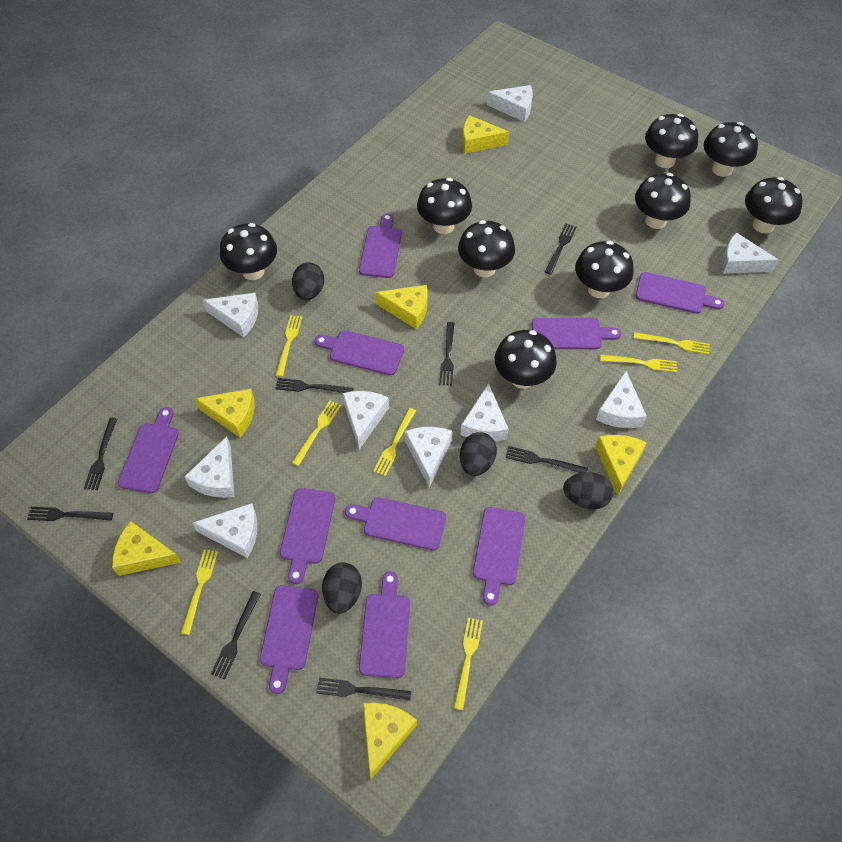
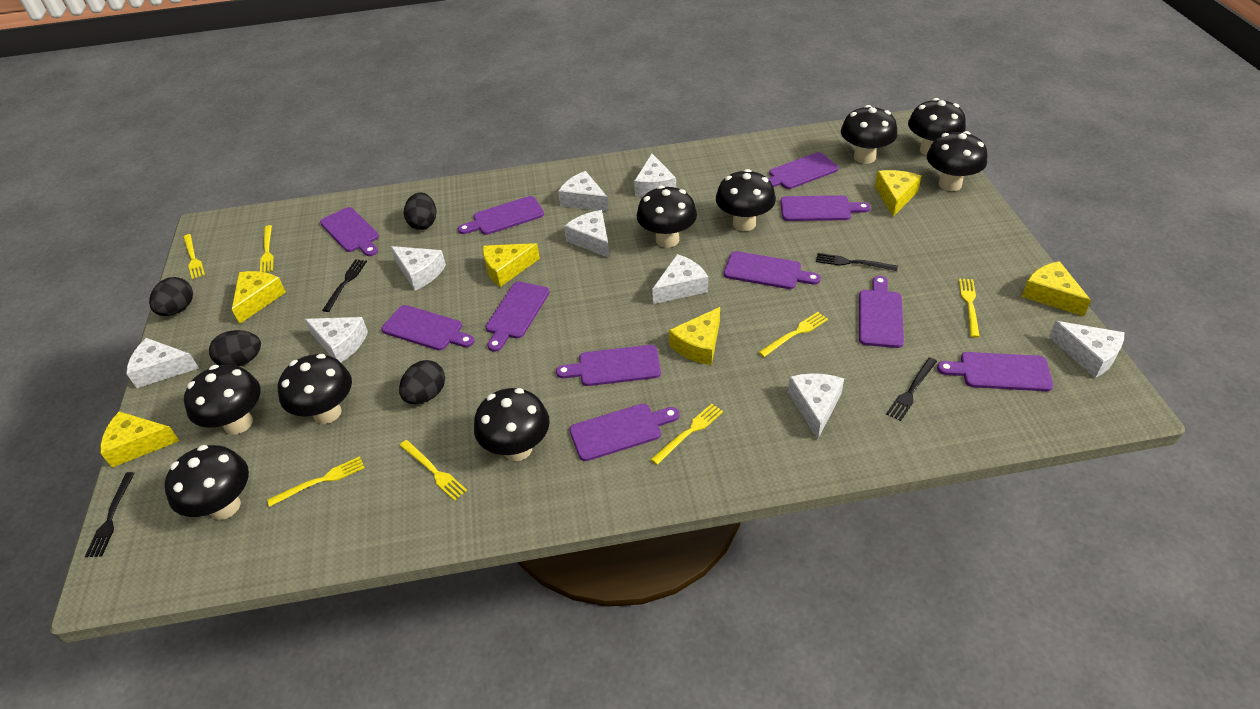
black fork: 8 -> 4
purple cutting board: 10 -> 11

